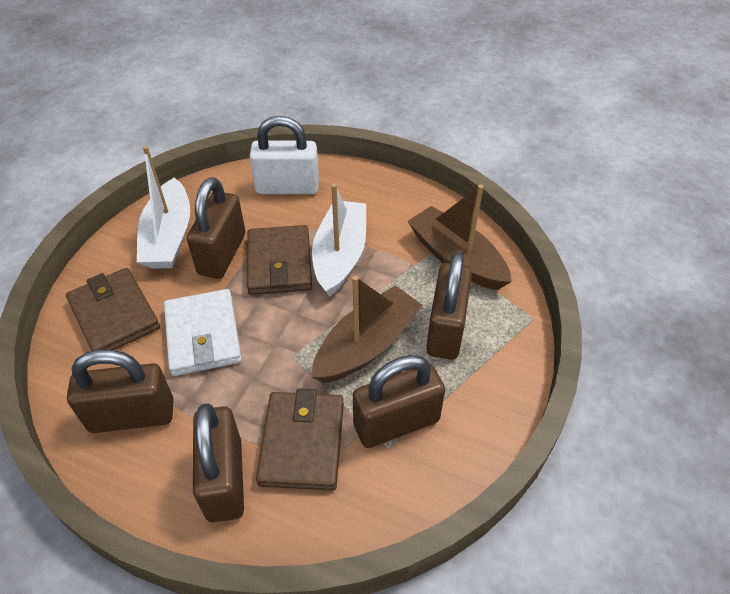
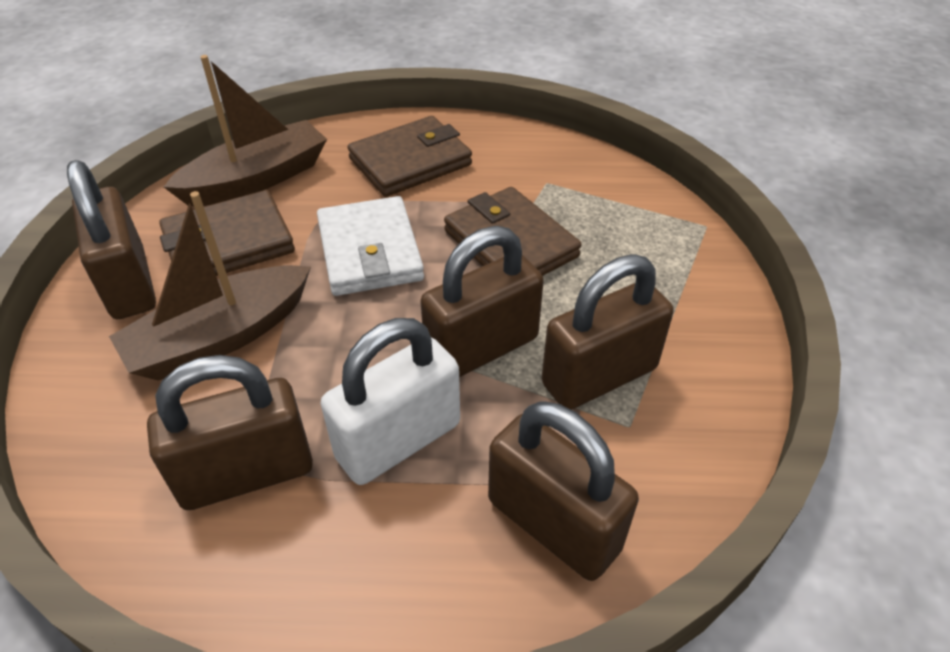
white boat: 2 -> 0

